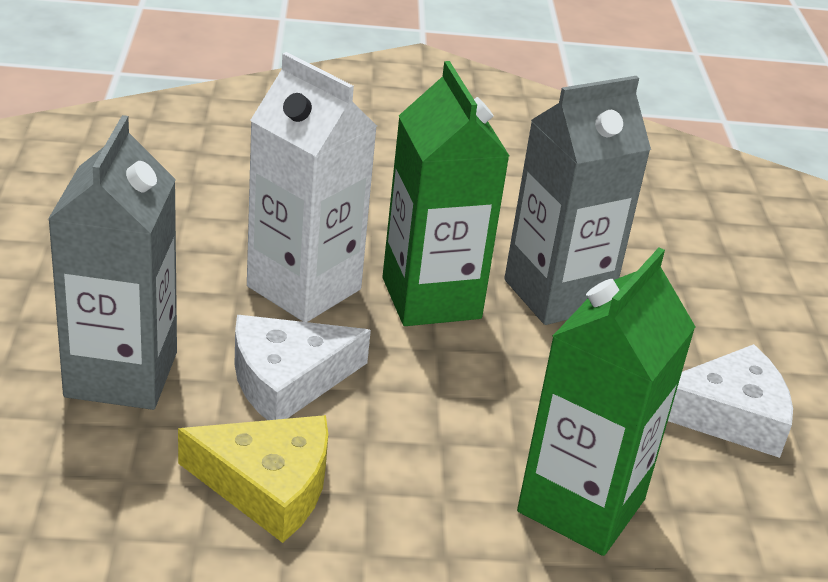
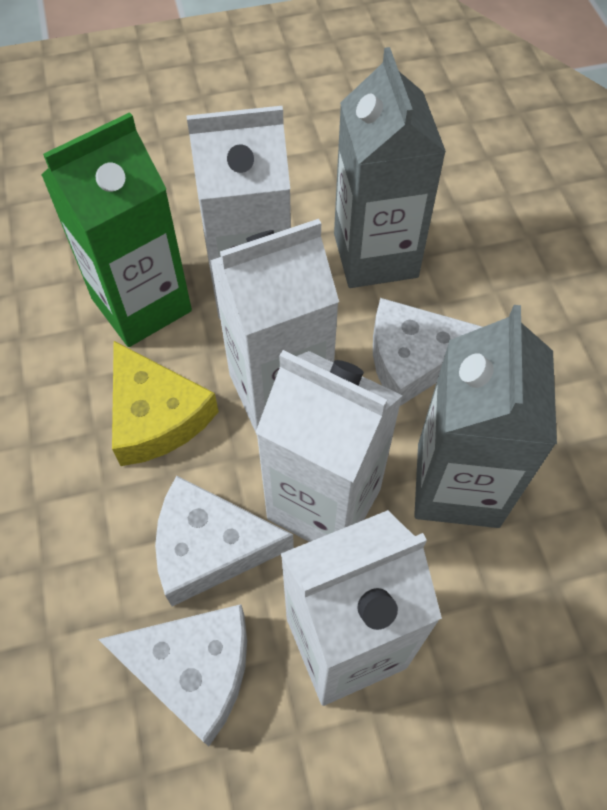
green carton: 2 -> 1
white carton: 1 -> 4
white cheese: 2 -> 3

